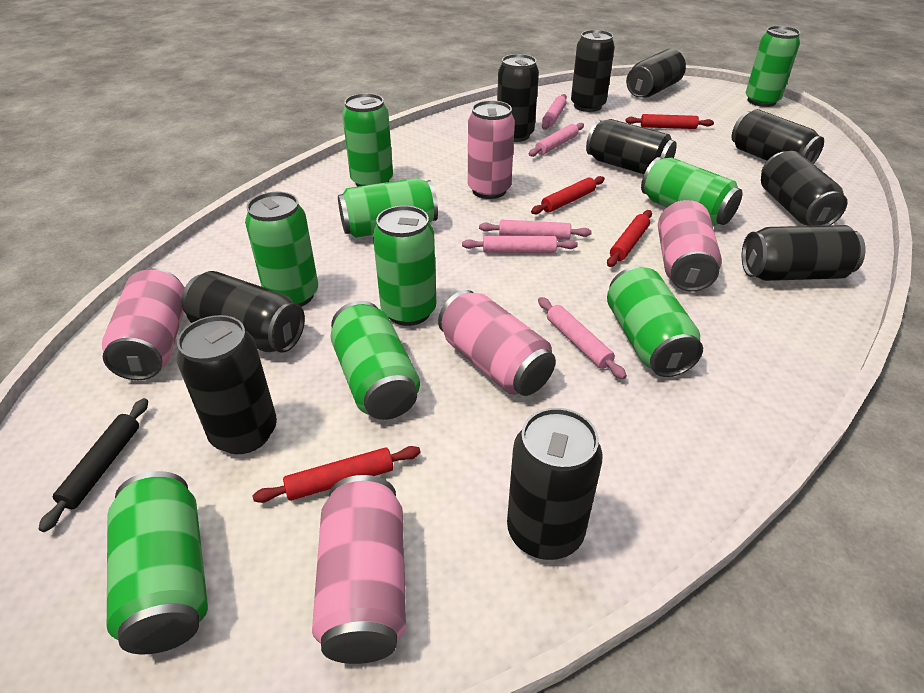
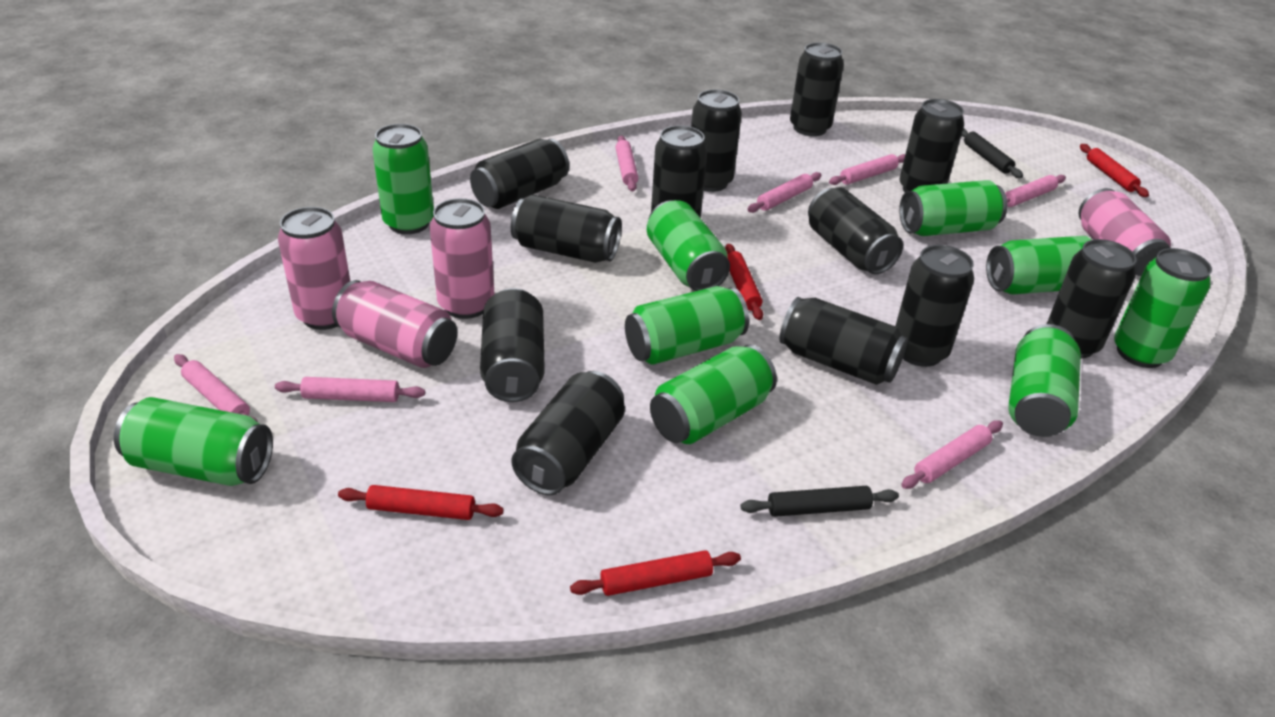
black can: 10 -> 12
black rolling pin: 1 -> 2
pink can: 5 -> 4
pink rolling pin: 5 -> 7

